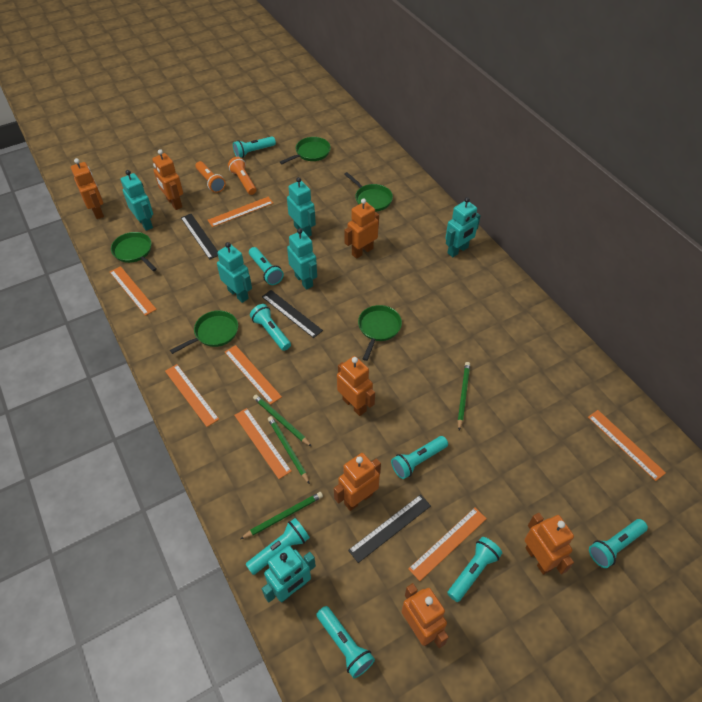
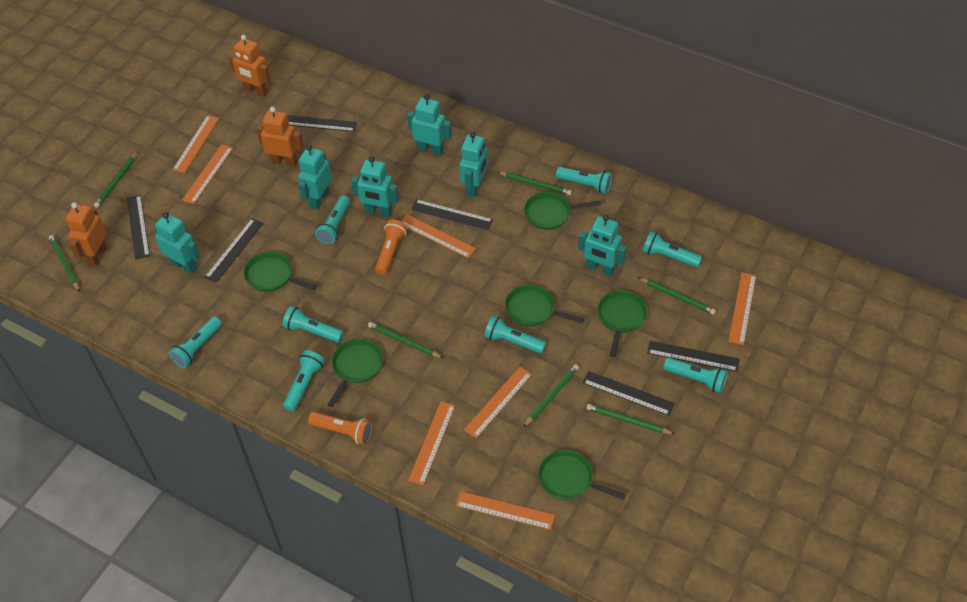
black ruler: 3 -> 6
green pan: 5 -> 6
green pencil: 4 -> 7
orange robot: 7 -> 3

